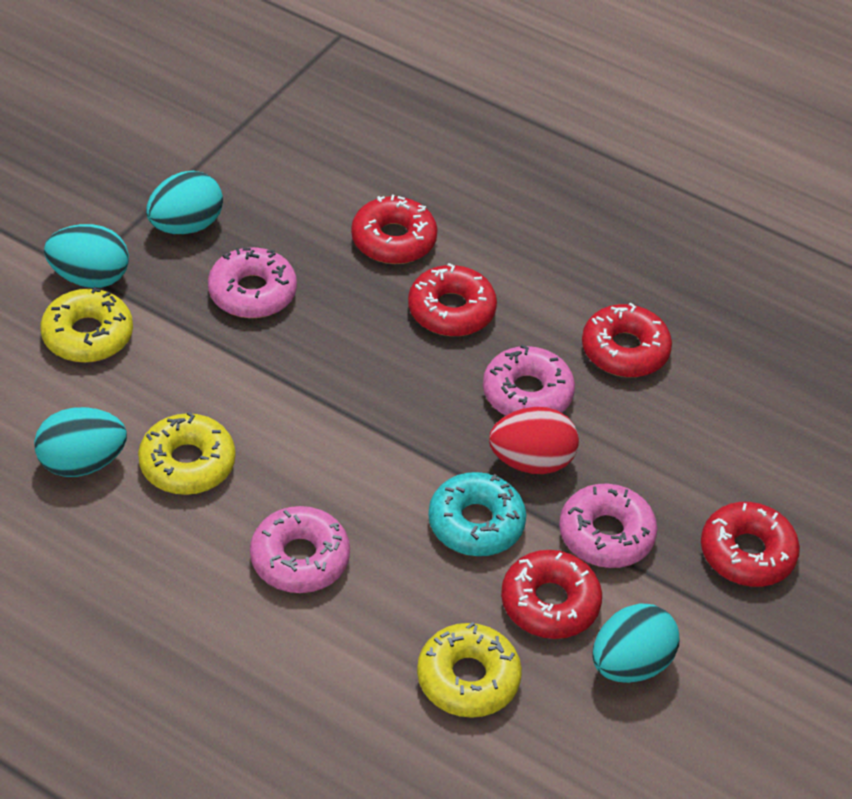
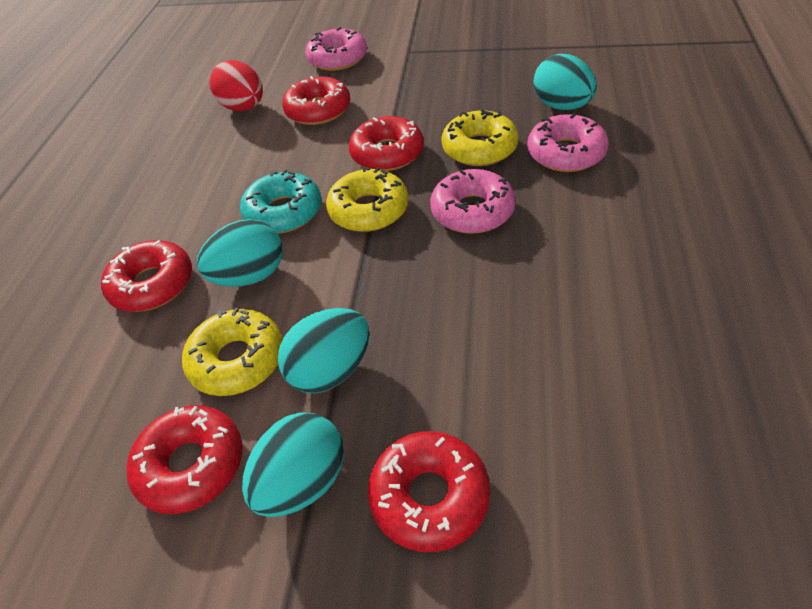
pink donut: 4 -> 3

